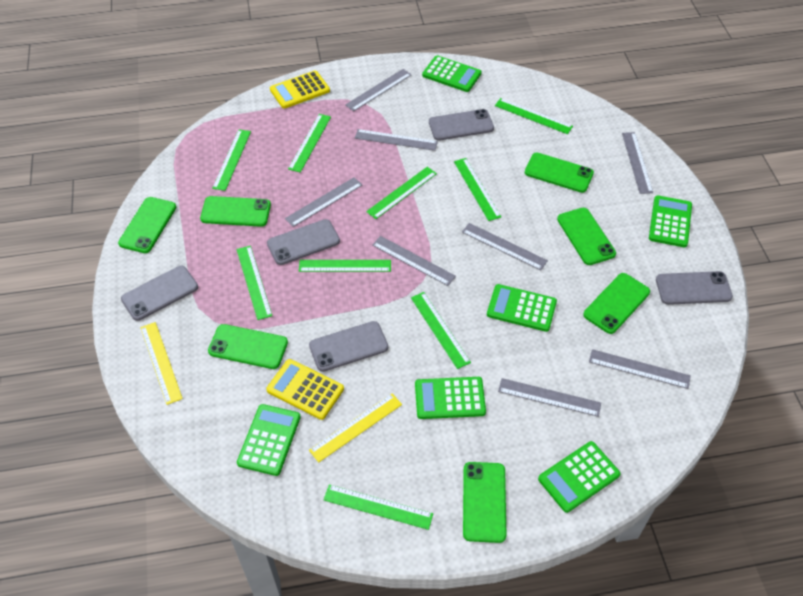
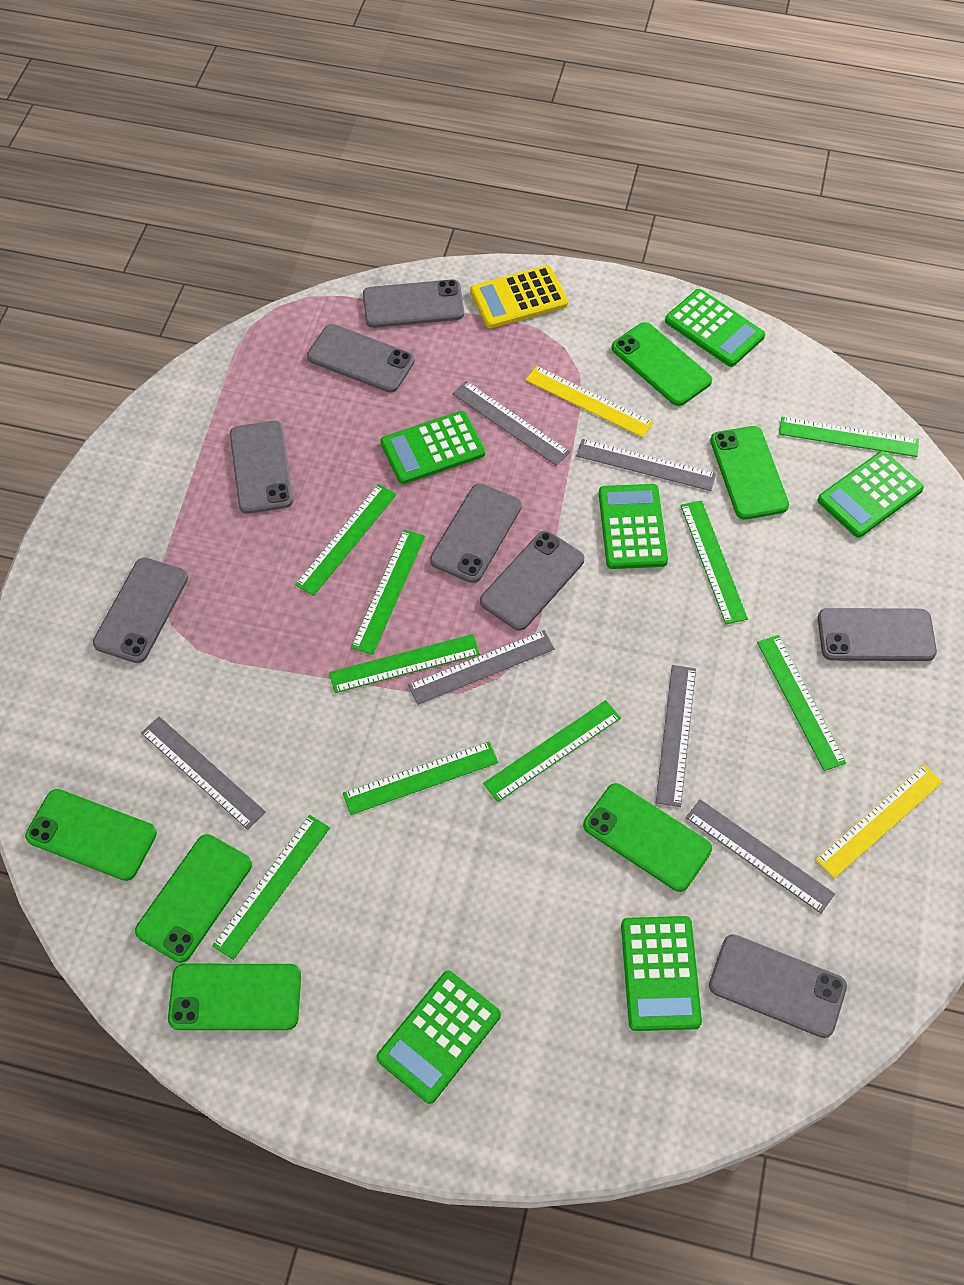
green phone: 7 -> 6
grey phone: 5 -> 8
grey ruler: 8 -> 6
yellow calculator: 2 -> 1

